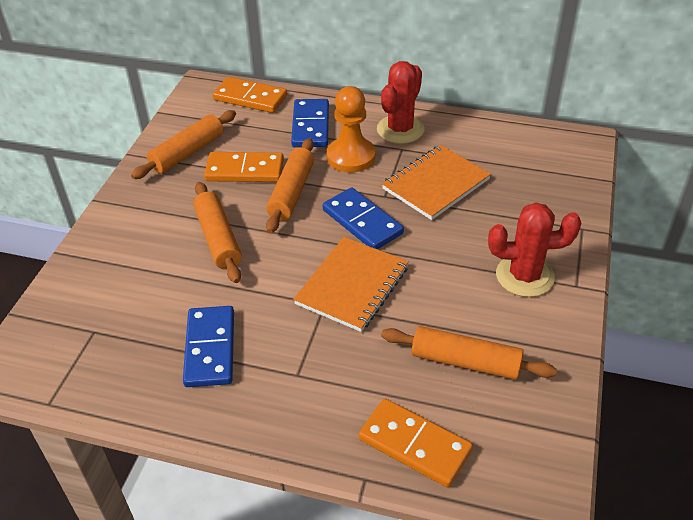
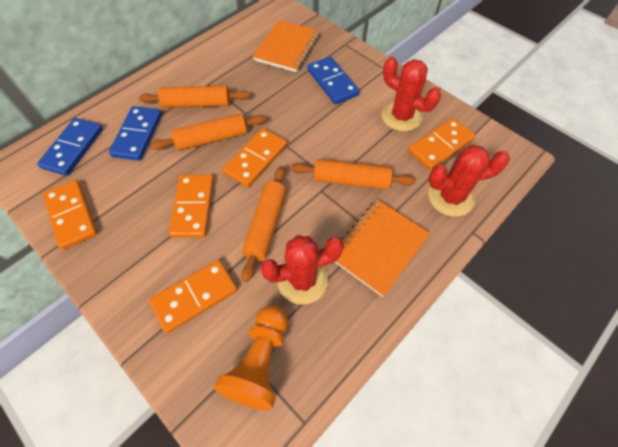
orange domino: 3 -> 5
red cactus: 2 -> 3

